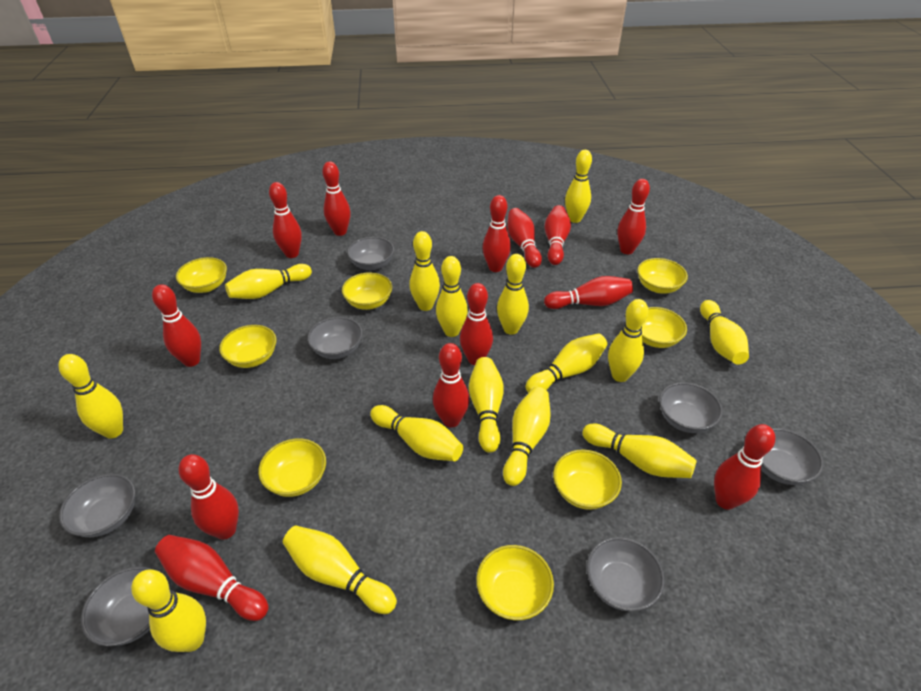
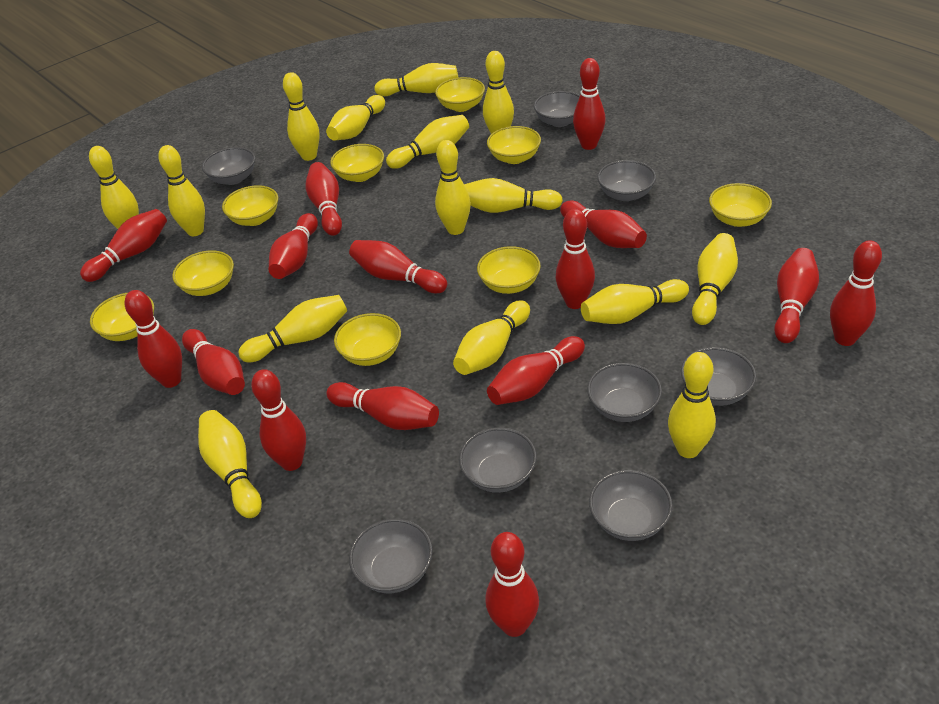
grey bowl: 7 -> 8
red bowling pin: 13 -> 15
yellow bowl: 8 -> 9

